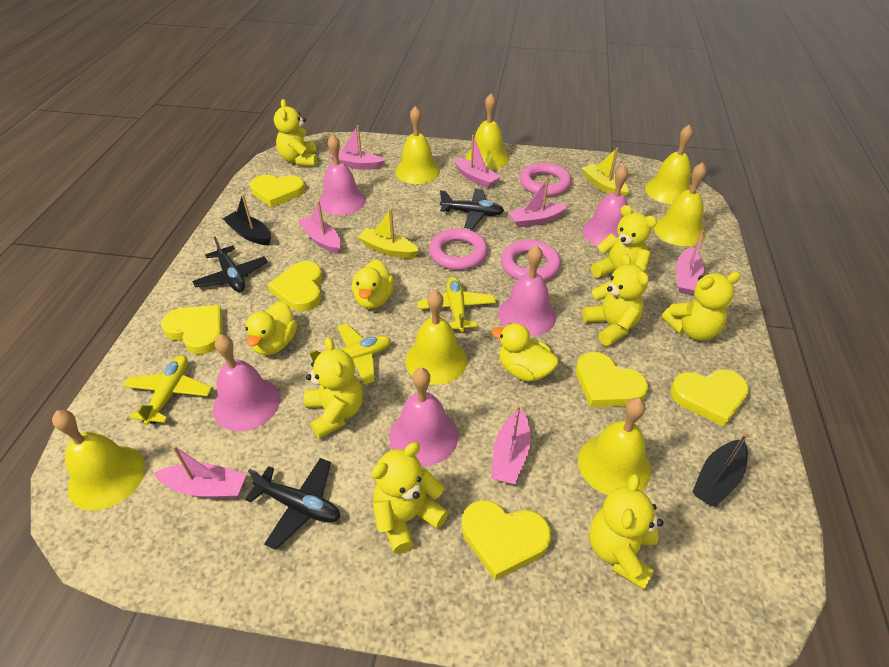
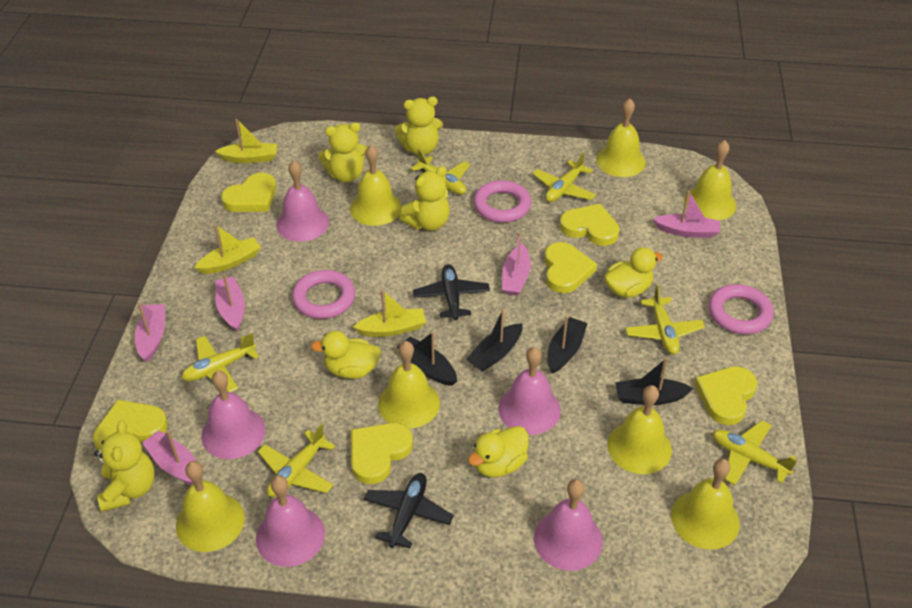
black boat: 2 -> 4
black plane: 3 -> 2
pink boat: 7 -> 5
yellow boat: 2 -> 3
yellow plane: 3 -> 6
yellow teddy bear: 7 -> 4

